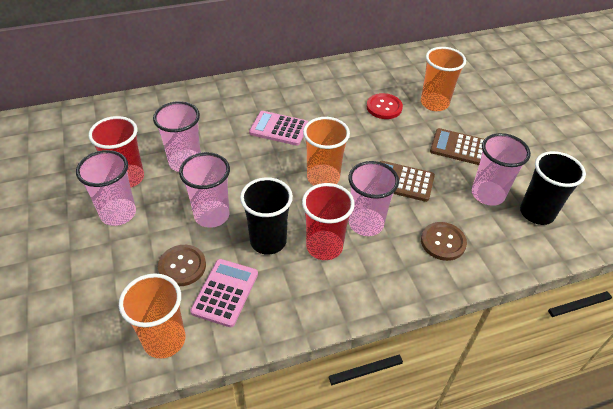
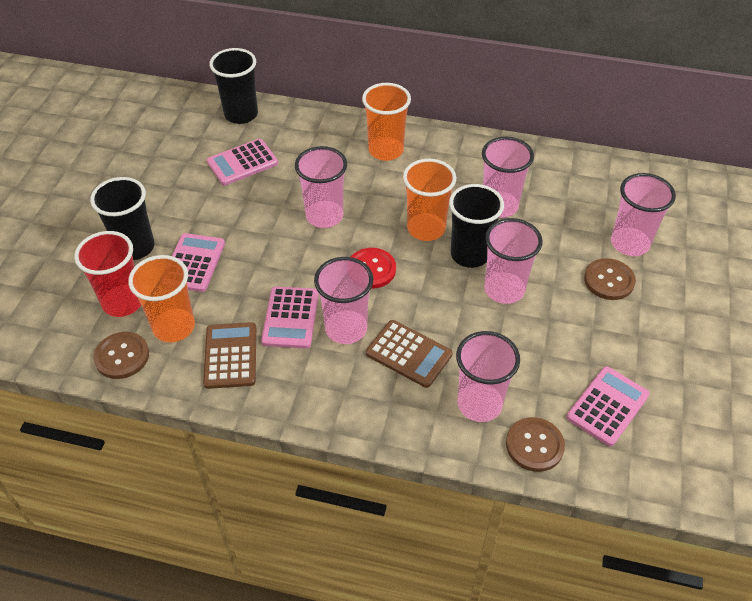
black cup: 2 -> 3
brown button: 2 -> 3
pink calculator: 2 -> 4
pink cup: 5 -> 6
red cup: 2 -> 1

